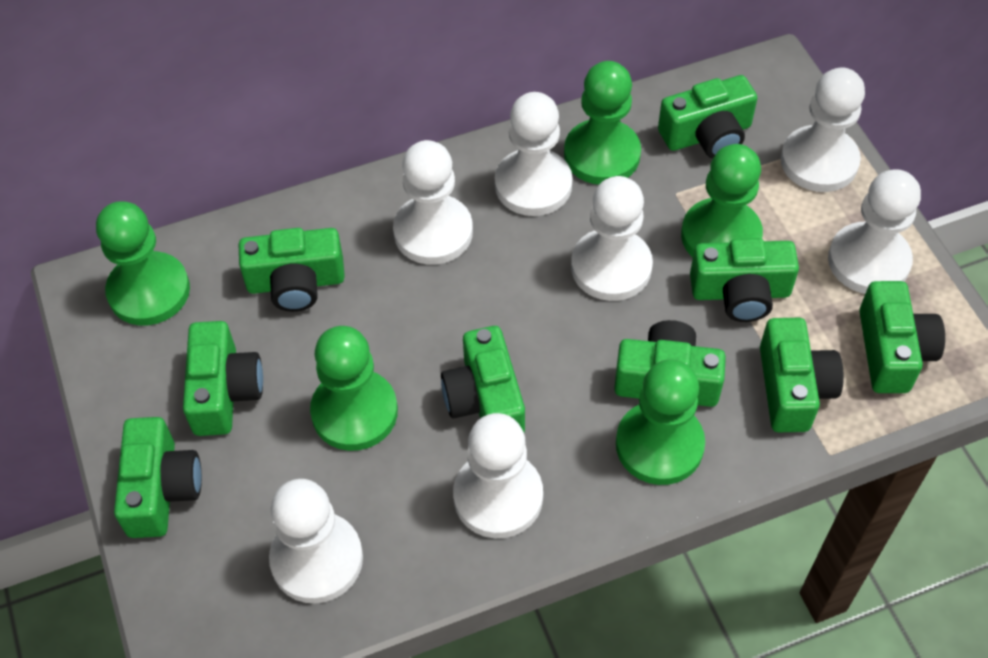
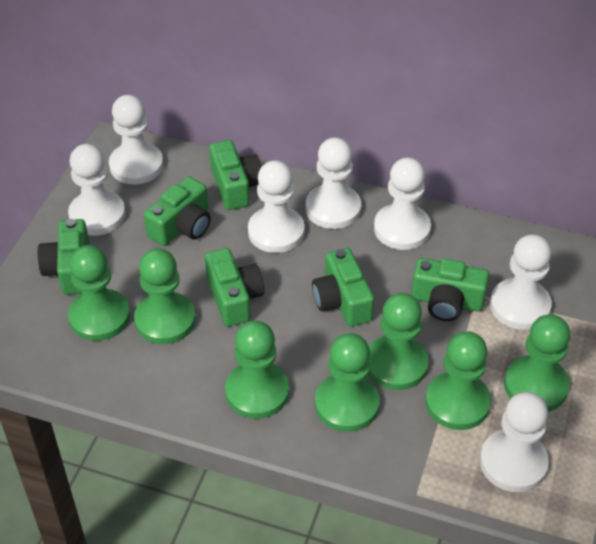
green camera: 9 -> 6
green pawn: 5 -> 7

